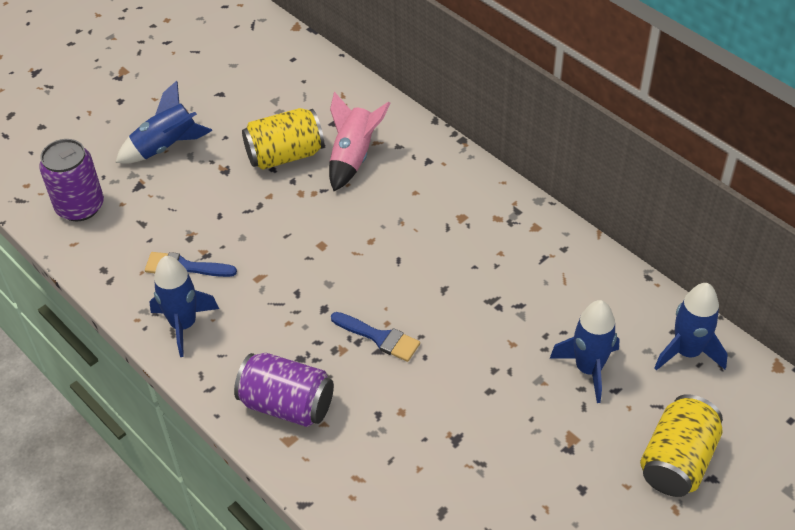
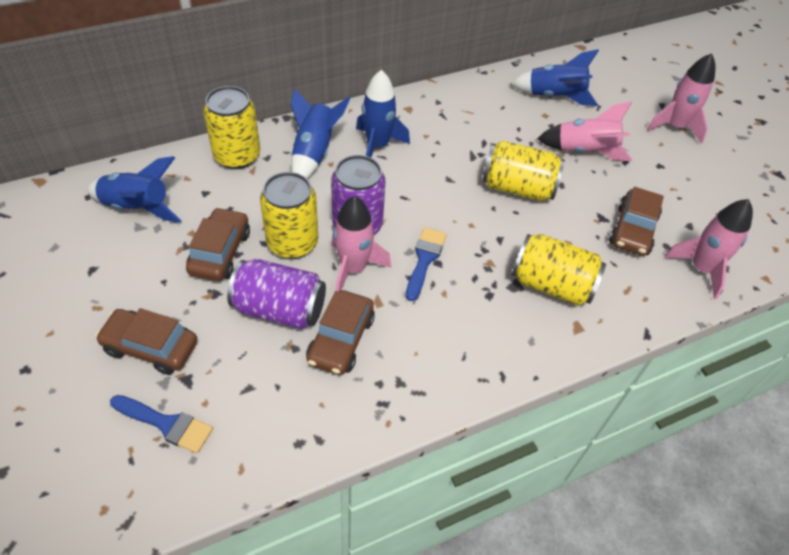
brown car: 0 -> 4
pink rocket: 1 -> 4
yellow can: 2 -> 4

